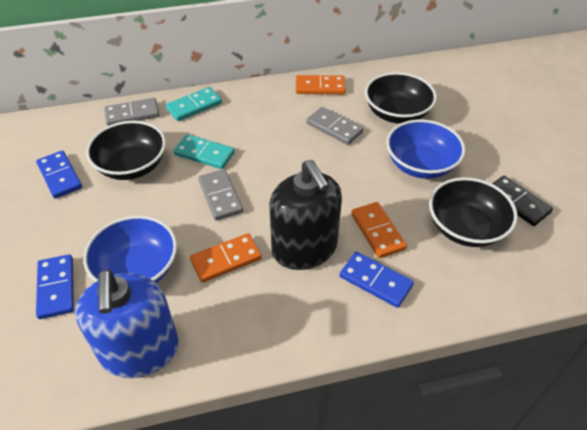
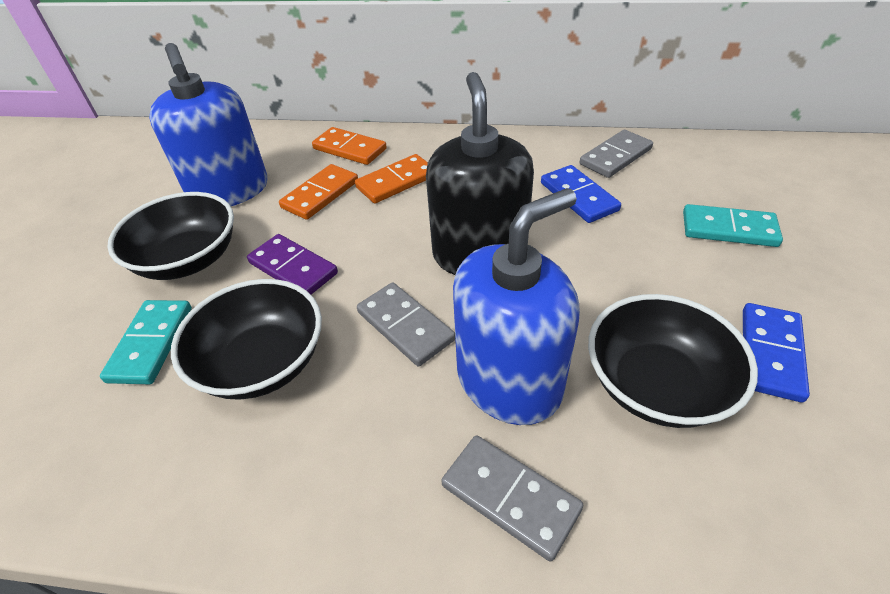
black domino: 1 -> 0
blue bowl: 2 -> 0
blue domino: 3 -> 2
blue soap dispenser: 1 -> 2
purple domino: 0 -> 1

